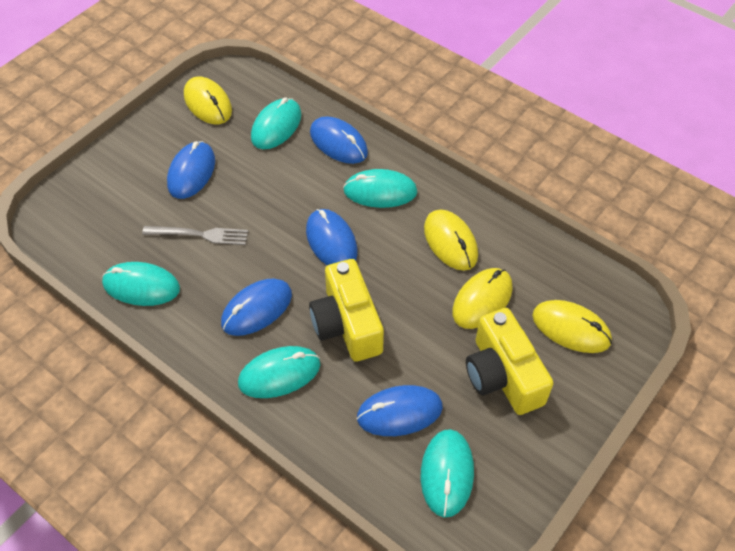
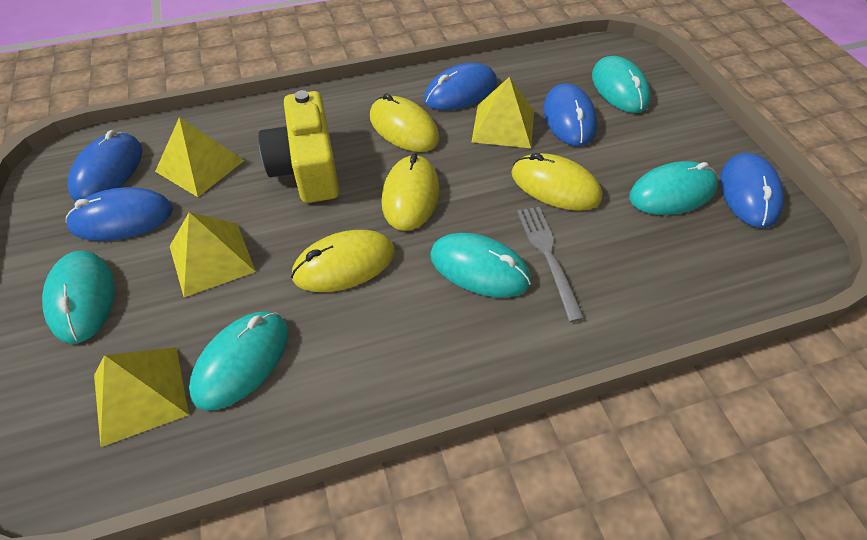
yellow camera: 2 -> 1
yellow pyramid: 0 -> 4

